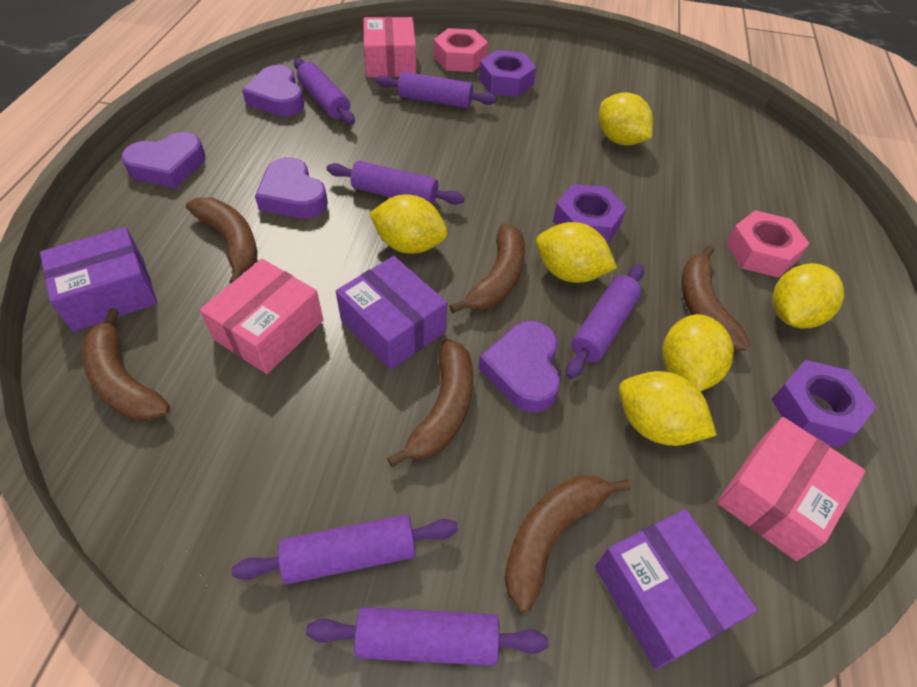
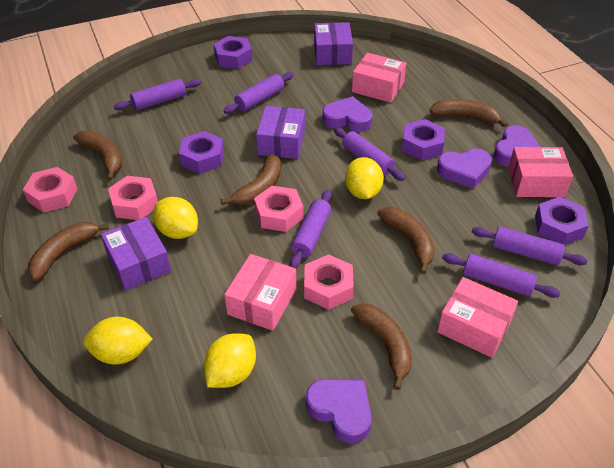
pink box: 3 -> 4
pink nut: 2 -> 4
purple nut: 3 -> 4
yellow lemon: 6 -> 4

